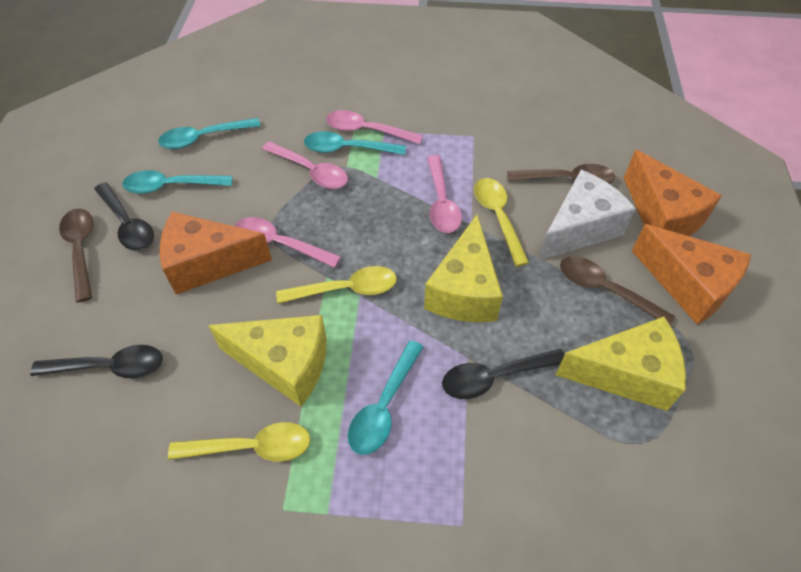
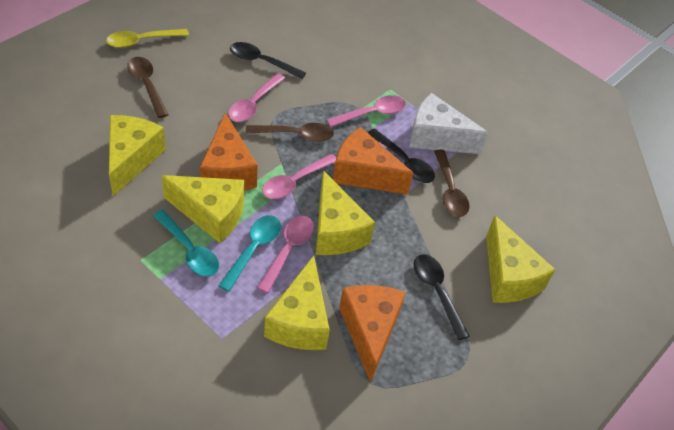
turquoise spoon: 4 -> 2
yellow cheese: 3 -> 5
yellow spoon: 3 -> 1

